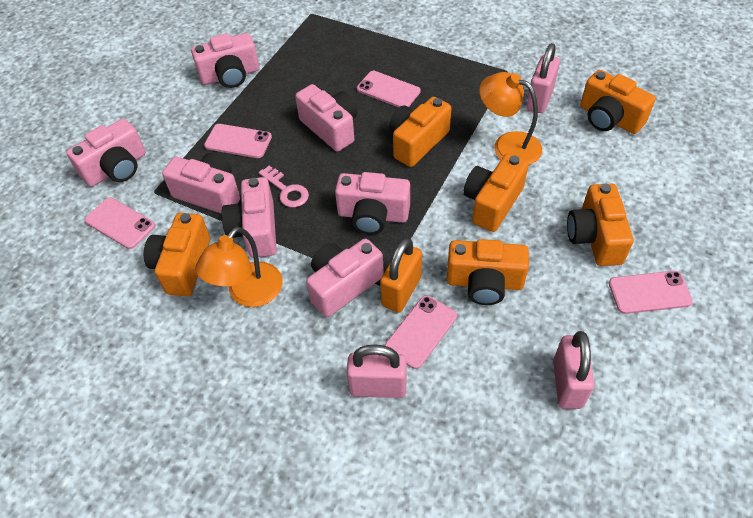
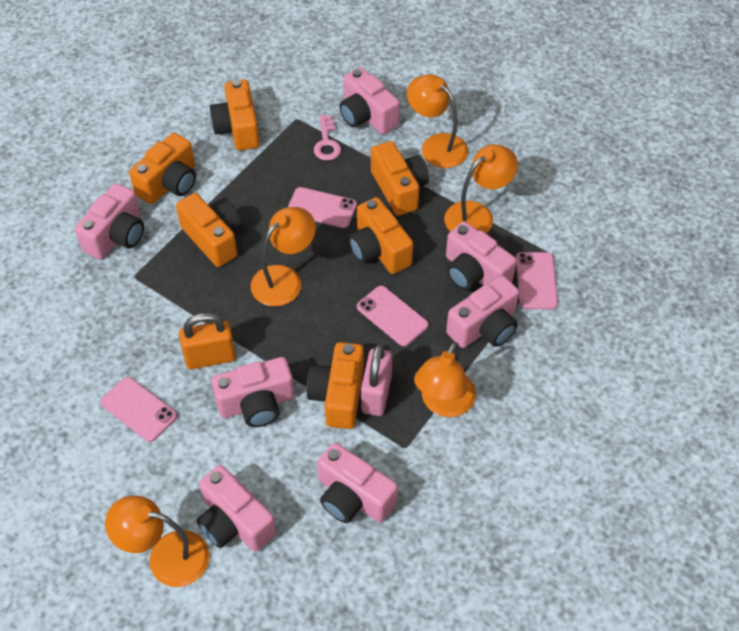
orange lamp: 2 -> 5
pink padlock: 3 -> 1
pink phone: 5 -> 4

